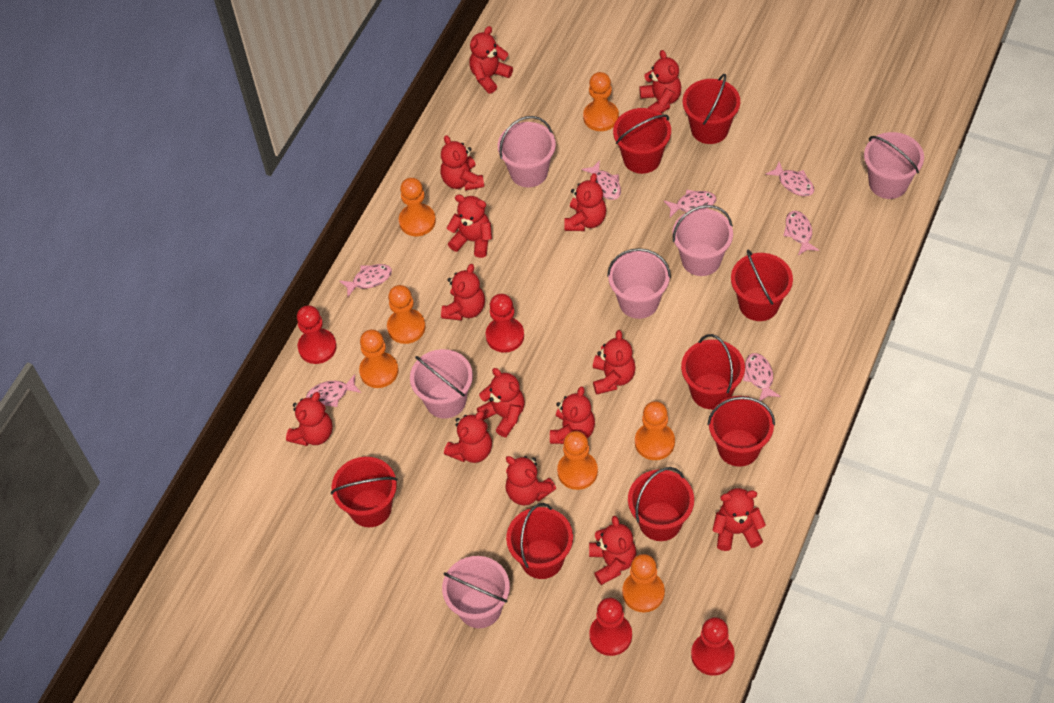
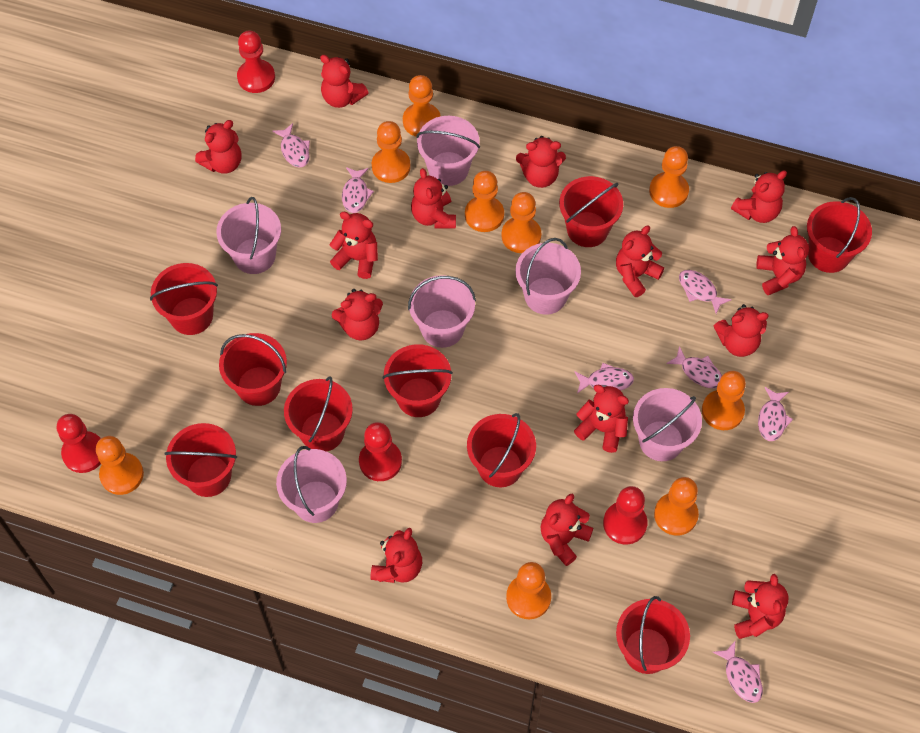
orange pawn: 7 -> 9
red bucket: 8 -> 9

